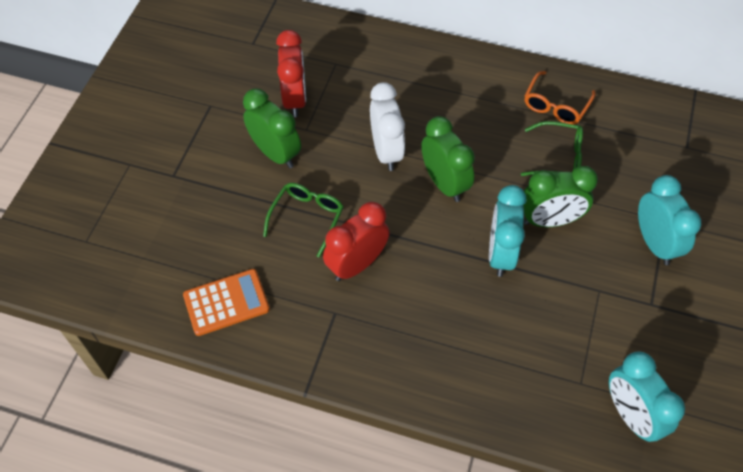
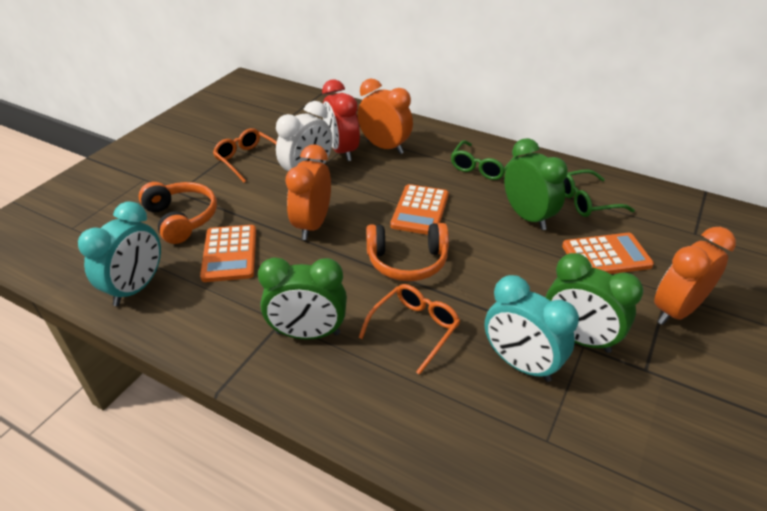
orange calculator: 1 -> 3
orange clock: 0 -> 3
orange glasses: 1 -> 2
orange headphones: 0 -> 2
red clock: 2 -> 1
turquoise clock: 3 -> 2

